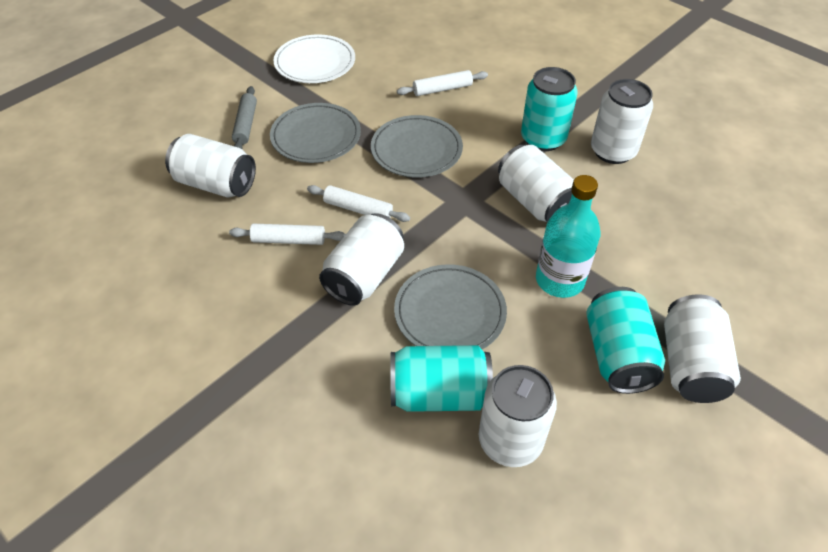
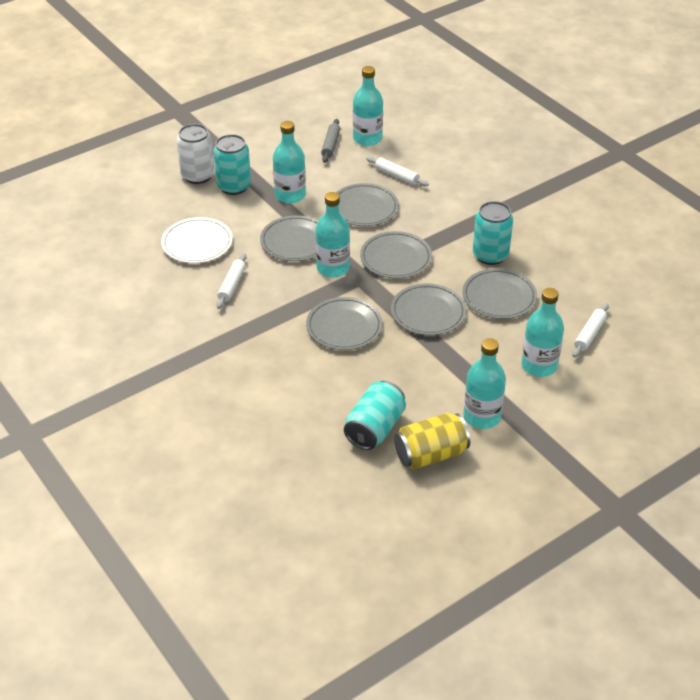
grey plate: 3 -> 6
turquoise bottle: 1 -> 5
white can: 6 -> 1
yellow can: 0 -> 1

